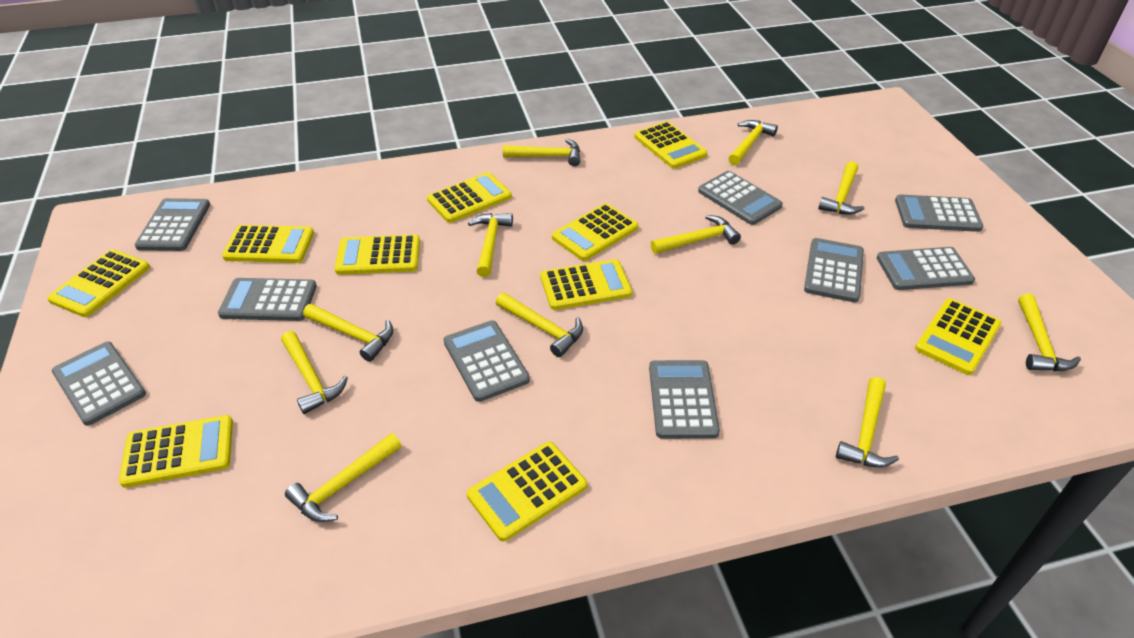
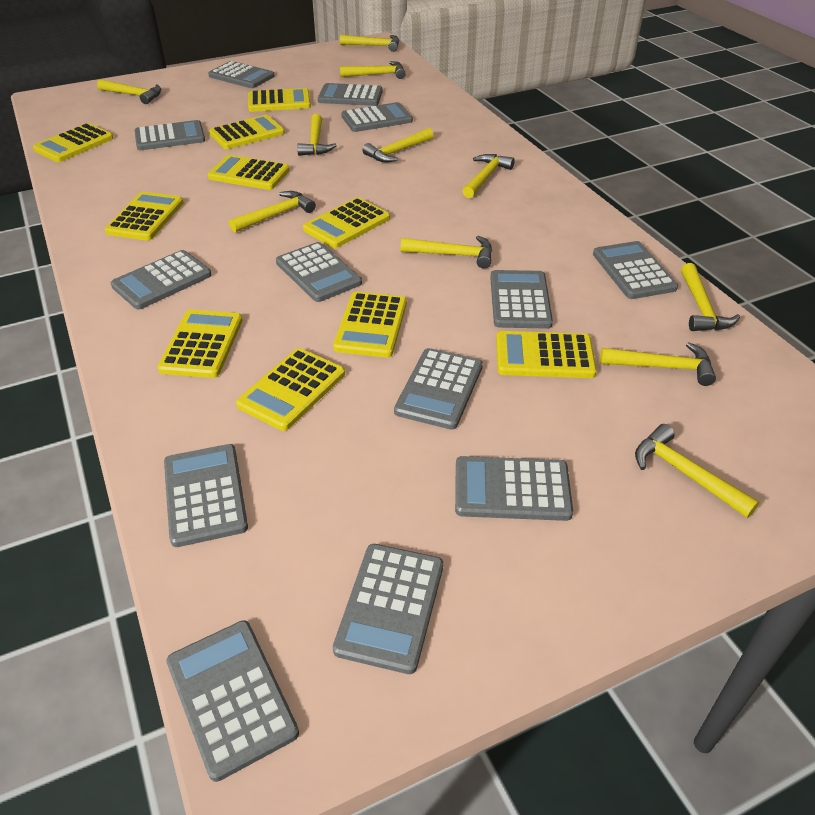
grey calculator: 9 -> 13

